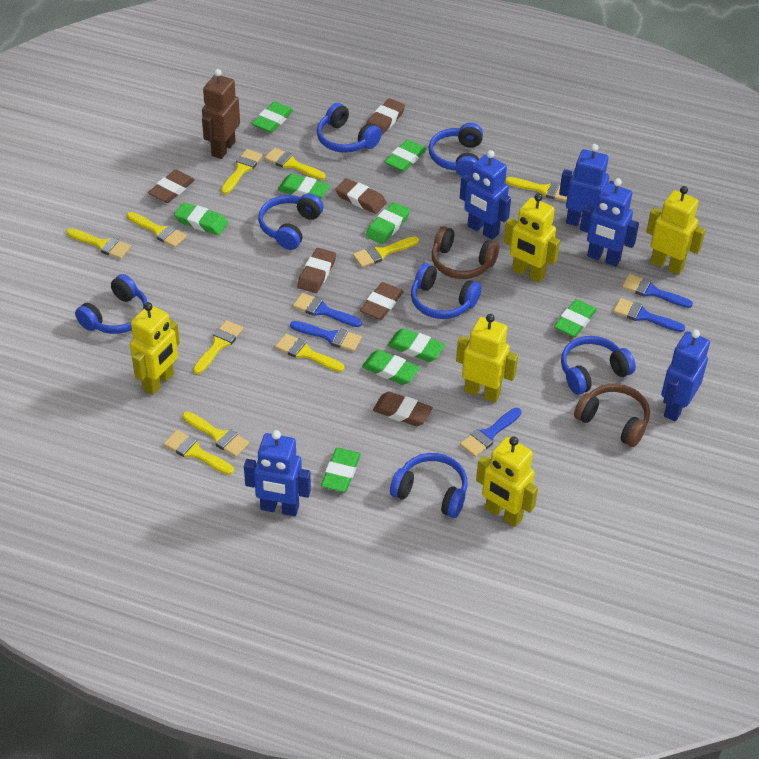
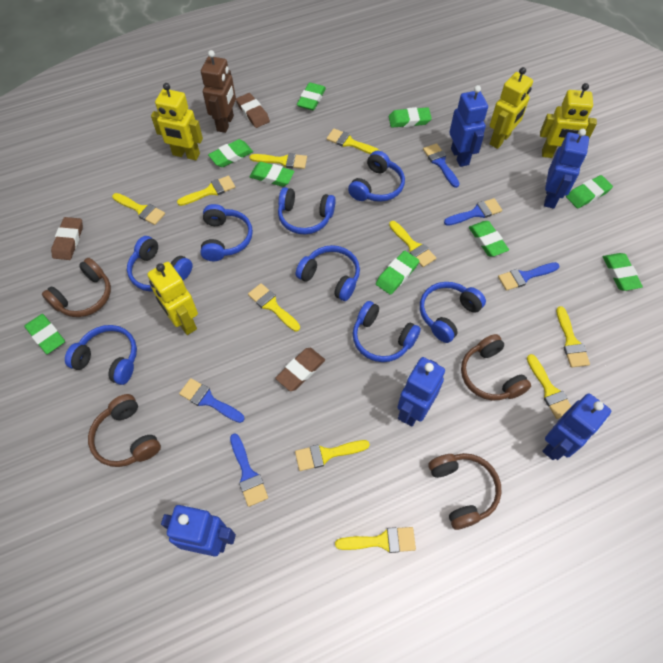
blue headphones: 7 -> 8
brown eraser: 6 -> 3
brown headphones: 2 -> 4
yellow robot: 5 -> 4

